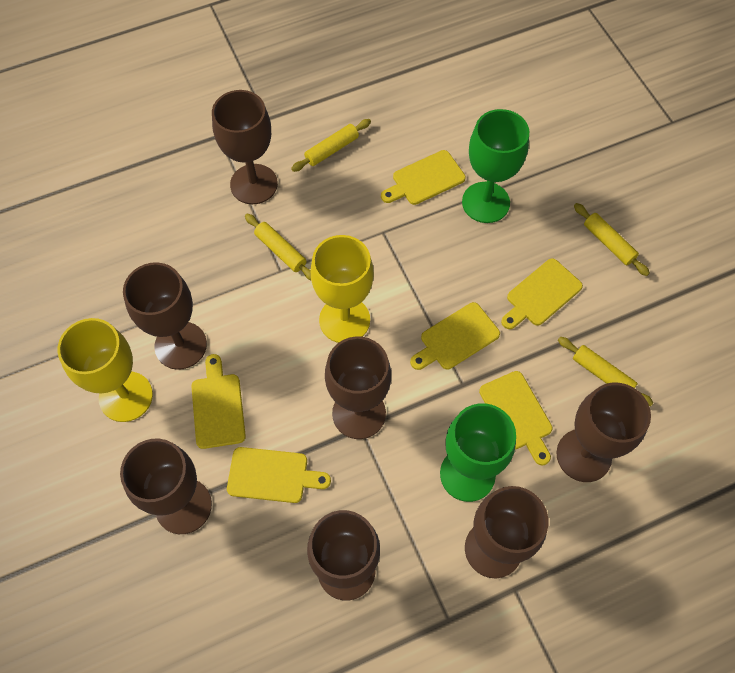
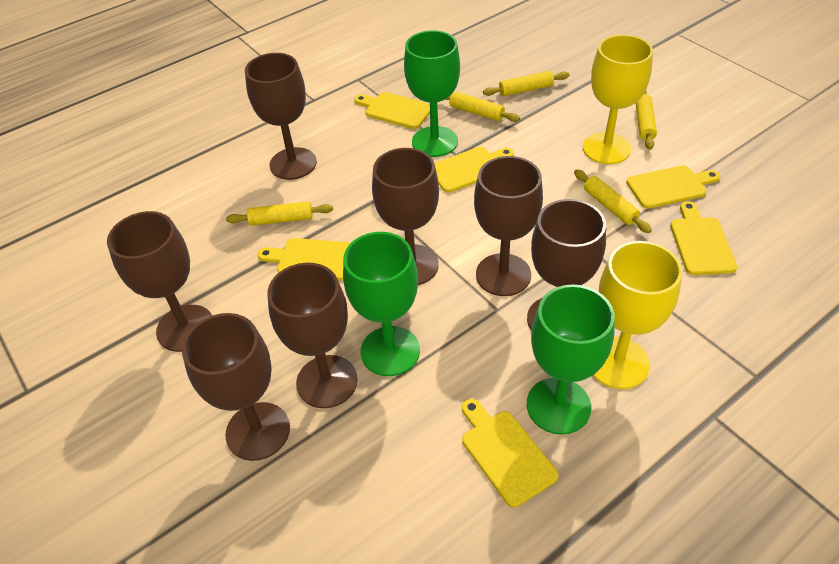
green goblet: 2 -> 3
yellow rolling pin: 4 -> 5

